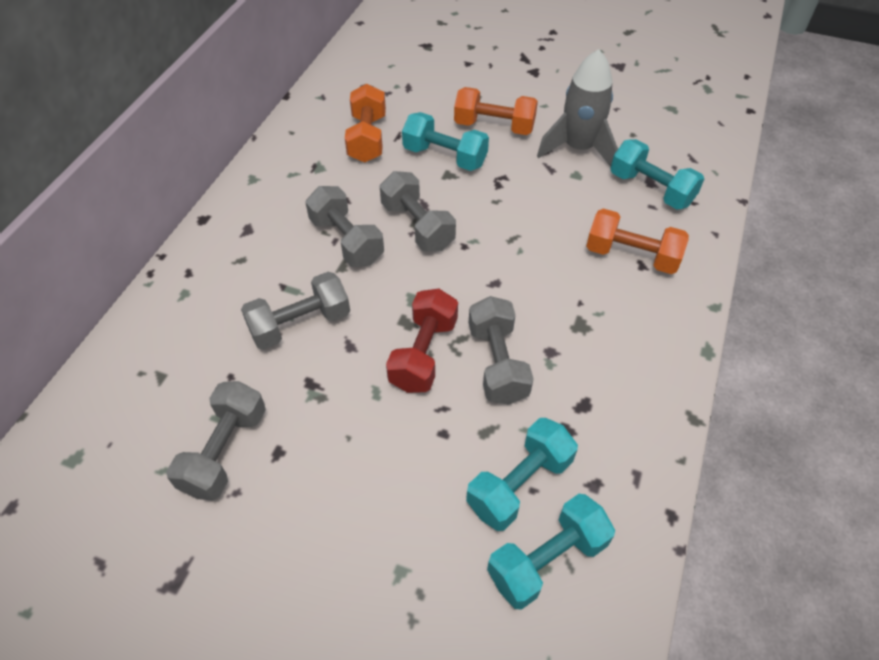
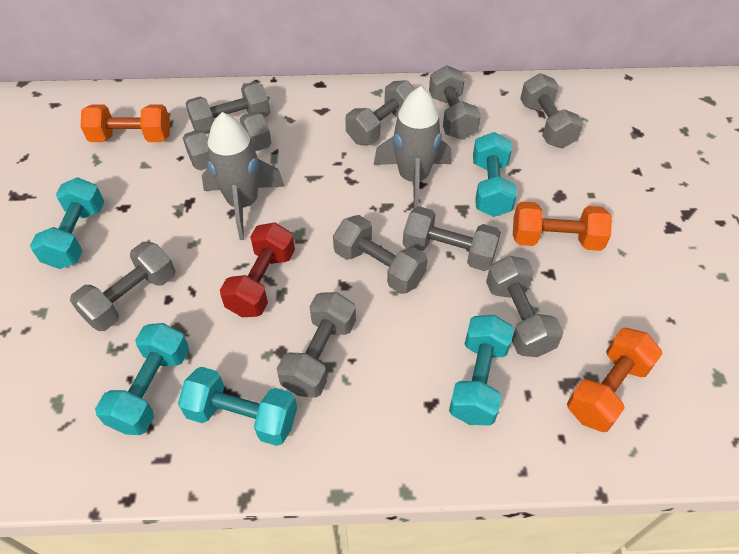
grey dumbbell: 5 -> 10
grey rocket: 1 -> 2
turquoise dumbbell: 4 -> 5

